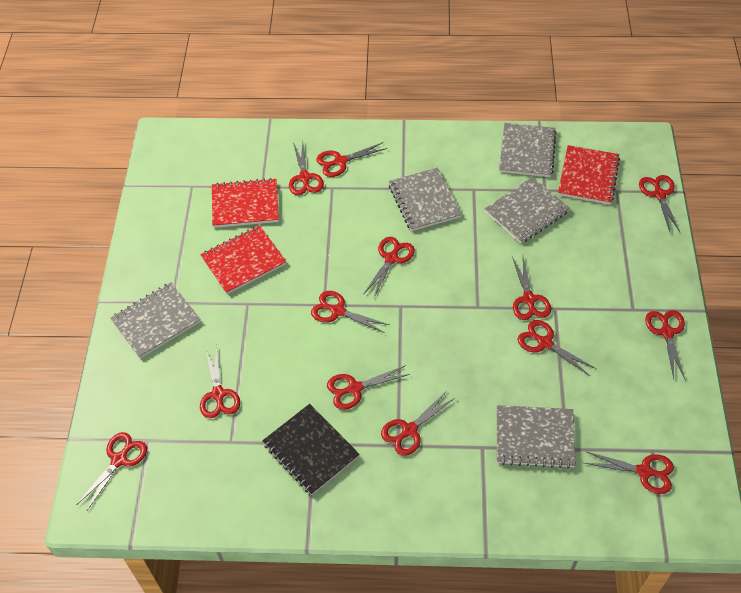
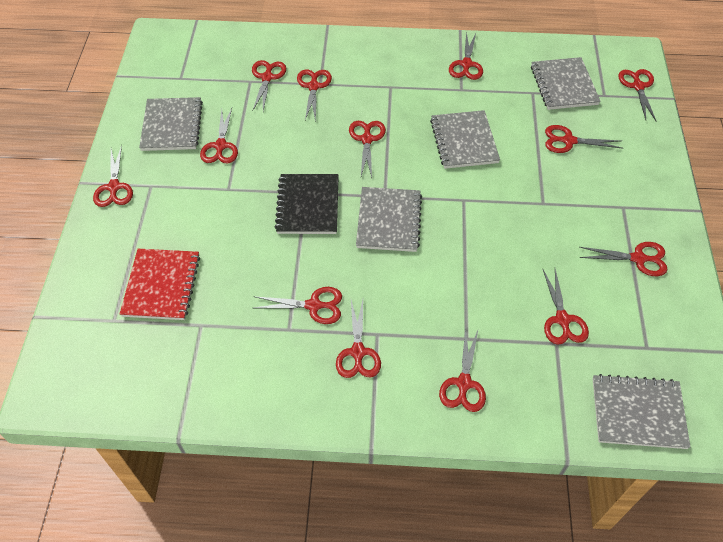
red notebook: 3 -> 1

